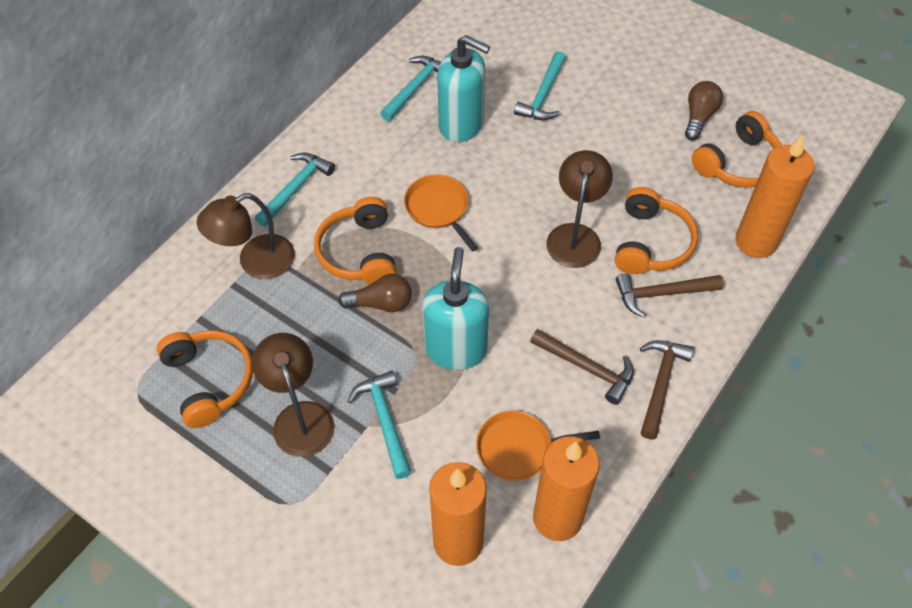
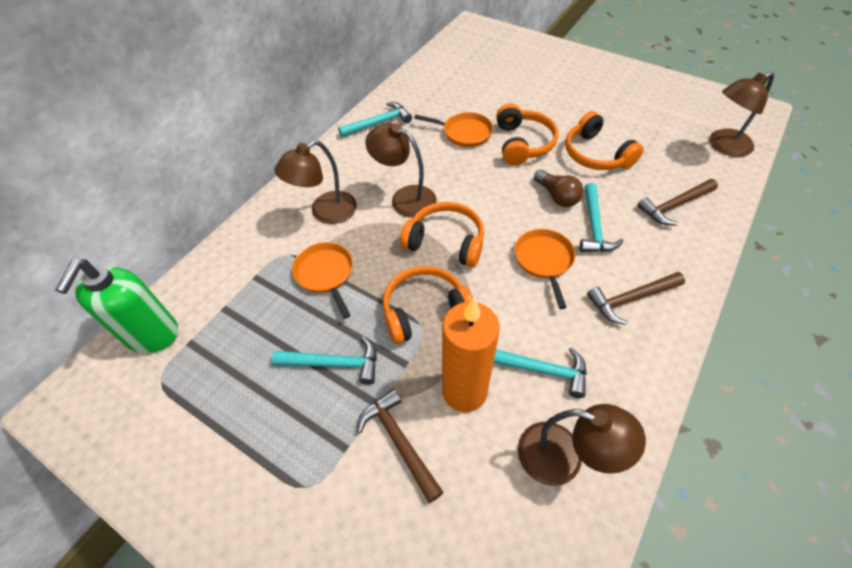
brown lamp: 3 -> 4
brown light bulb: 2 -> 1
green soap dispenser: 0 -> 1
orange candle: 3 -> 1
orange pan: 2 -> 3
turquoise soap dispenser: 2 -> 0

